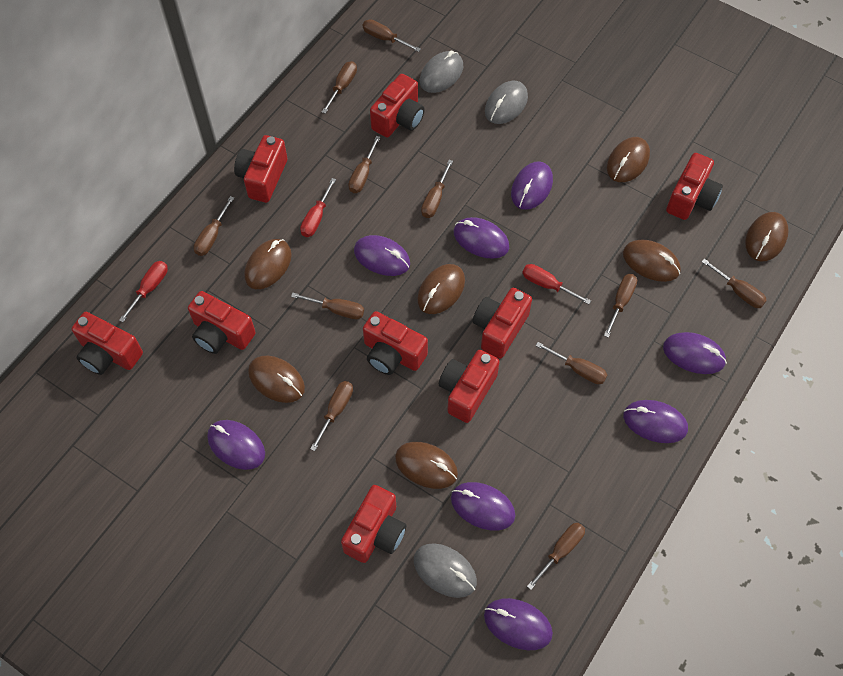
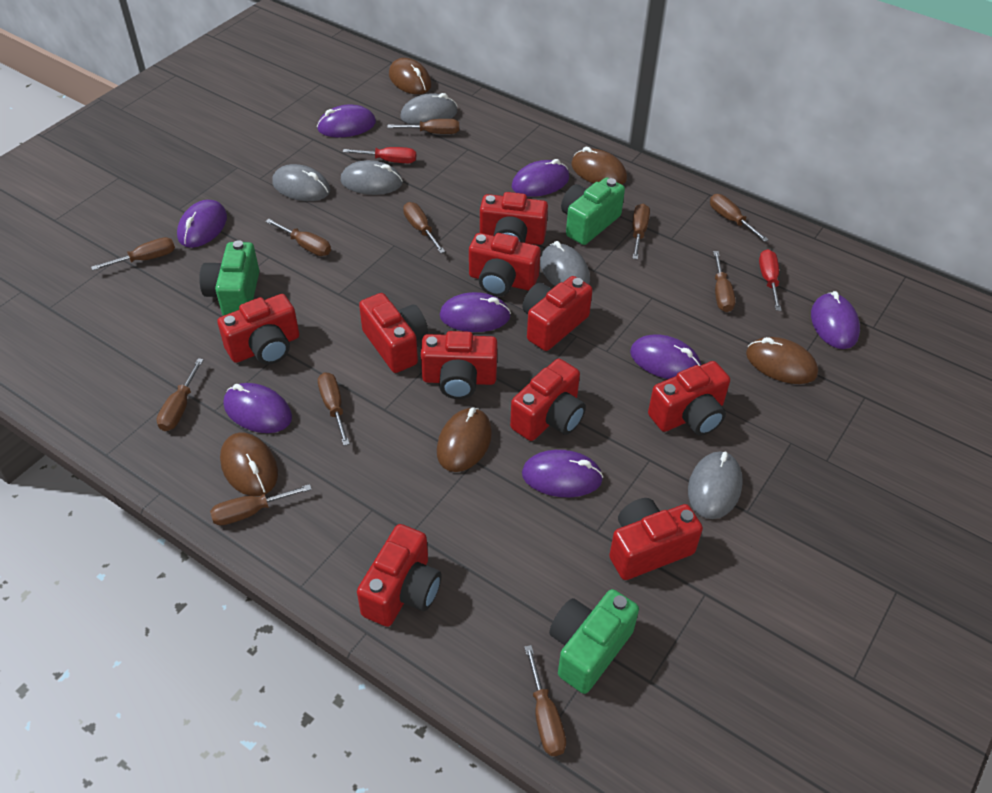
brown mouse: 7 -> 5
green camera: 0 -> 3
grey mouse: 3 -> 5
red camera: 9 -> 10
red screwdriver: 3 -> 2

